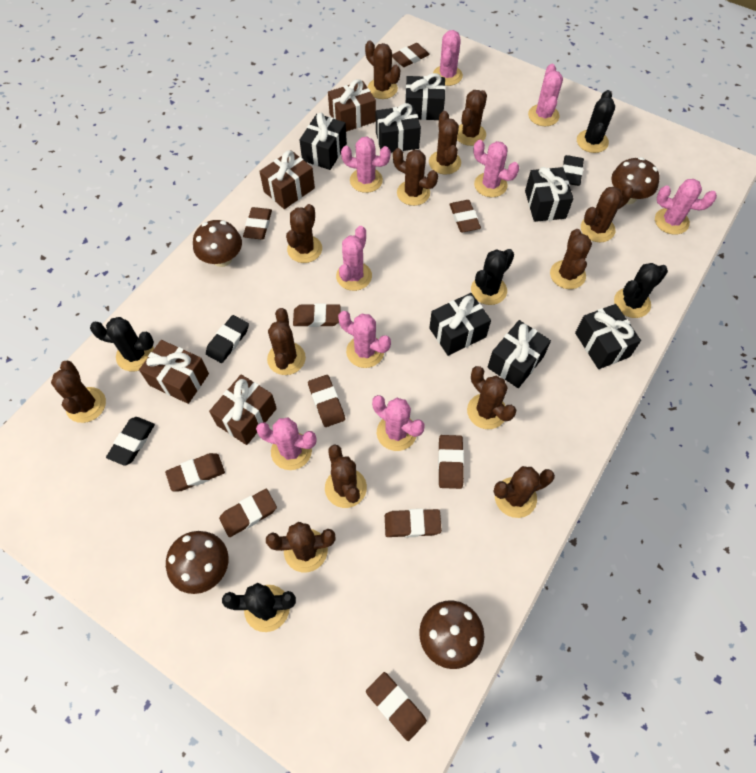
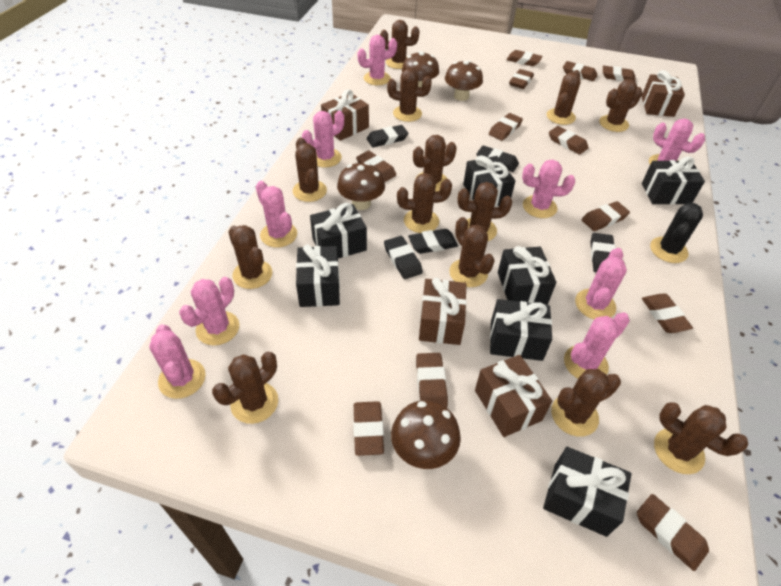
black cactus: 5 -> 1
black eraser: 3 -> 5
brown eraser: 10 -> 12

